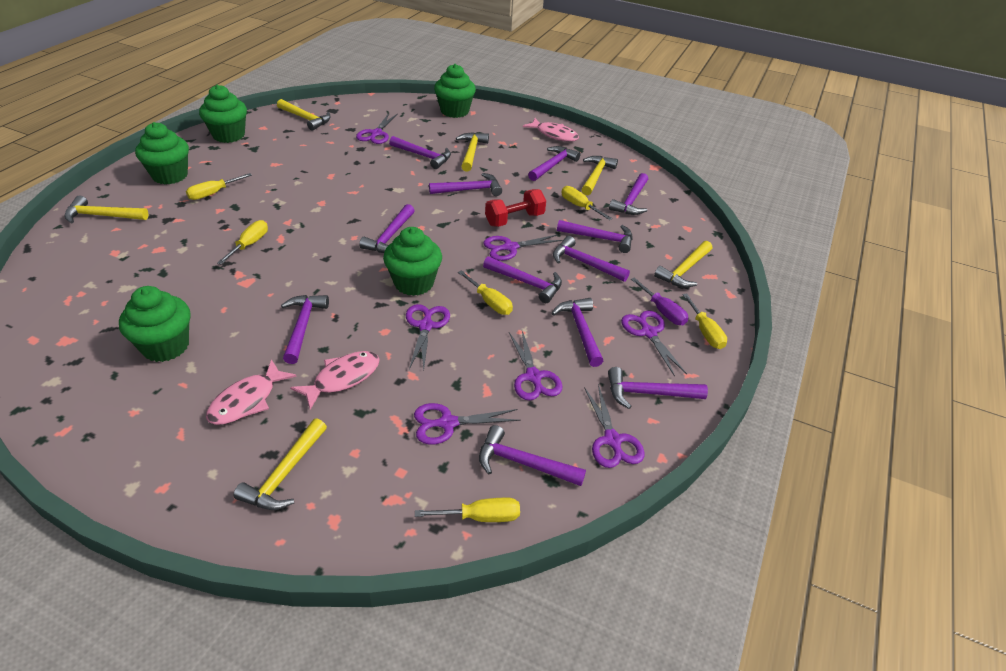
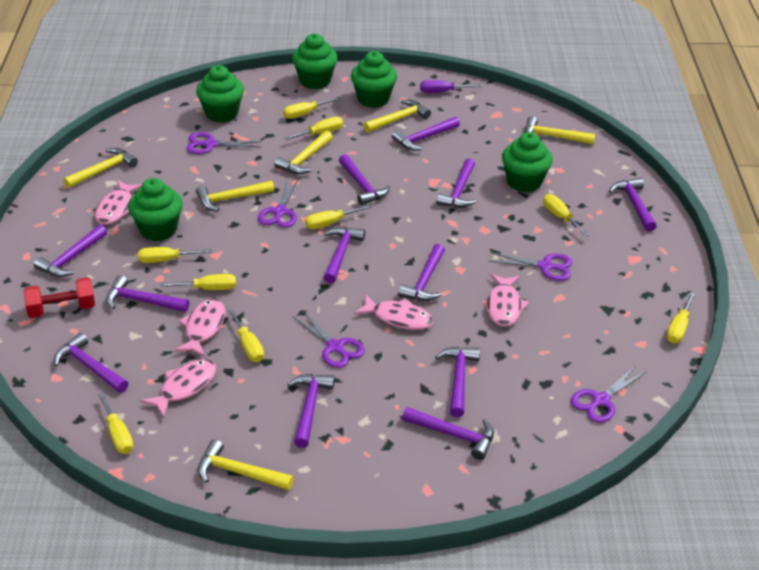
pink fish: 3 -> 5
purple scissors: 7 -> 5
yellow screwdriver: 6 -> 9

